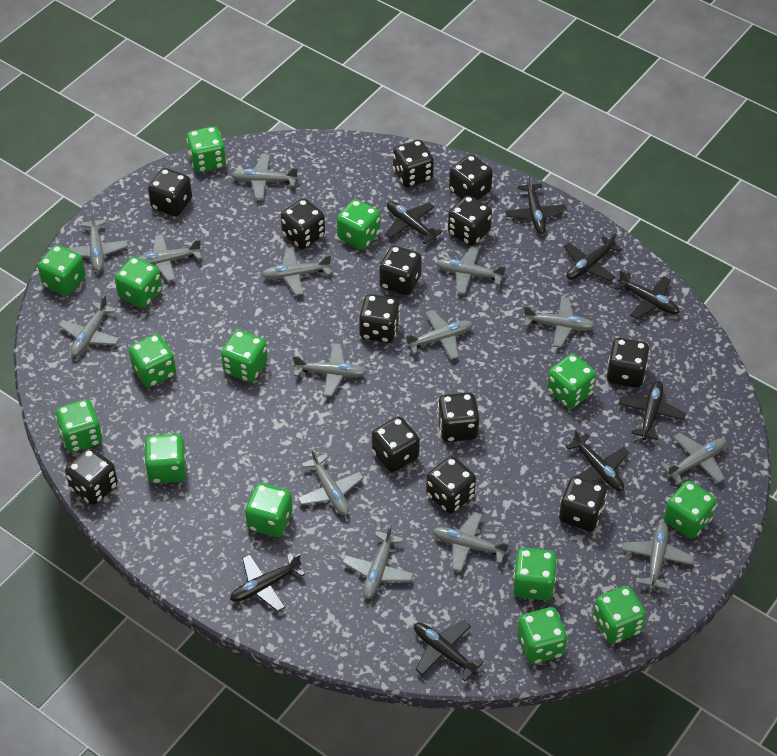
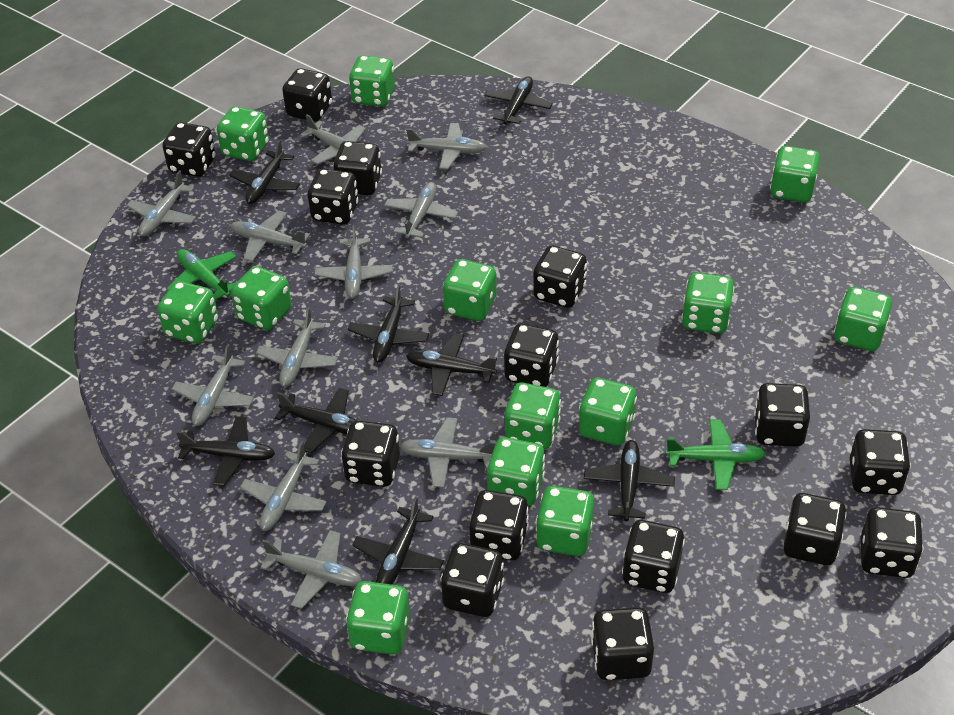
black dice: 13 -> 15
green dice: 14 -> 13
green plane: 0 -> 2
grey plane: 14 -> 11

